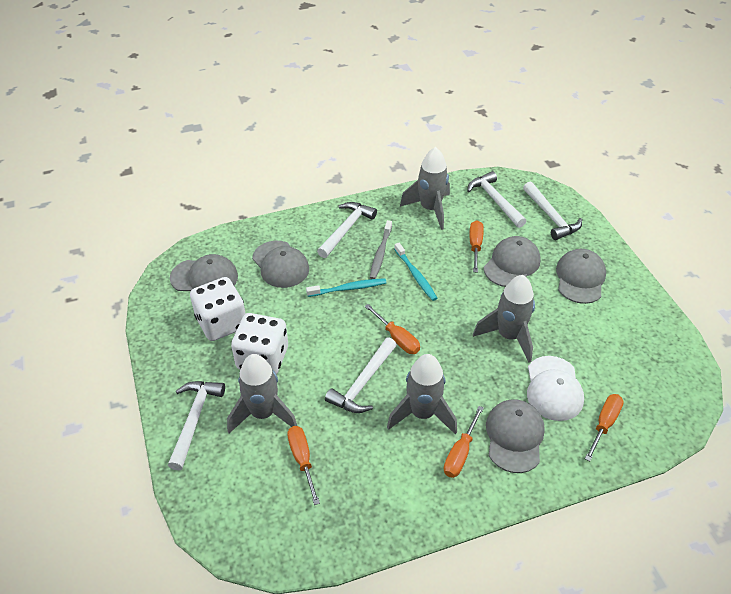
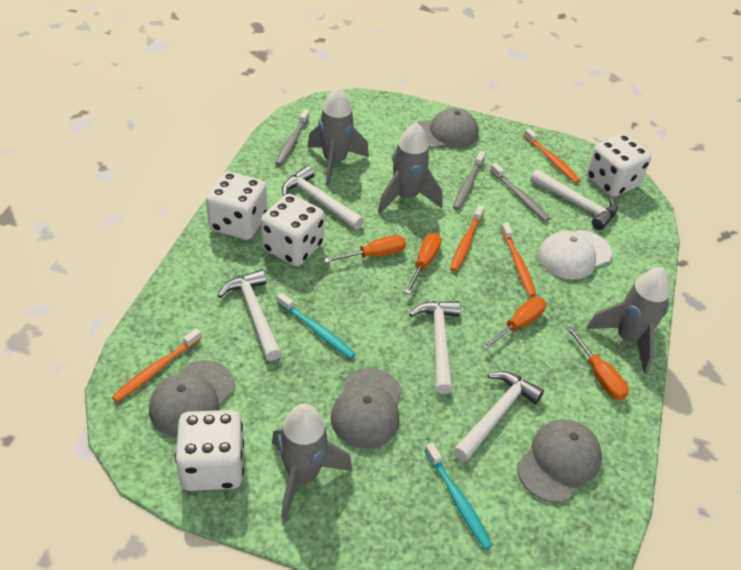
grey cap: 5 -> 4
grey toothbrush: 1 -> 3
orange screwdriver: 5 -> 4
orange toothbrush: 0 -> 4
white dice: 2 -> 4

